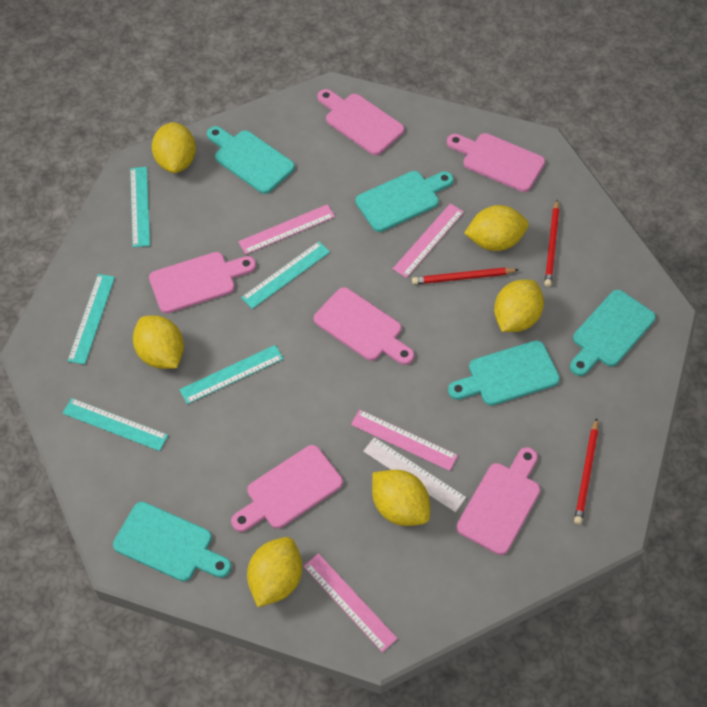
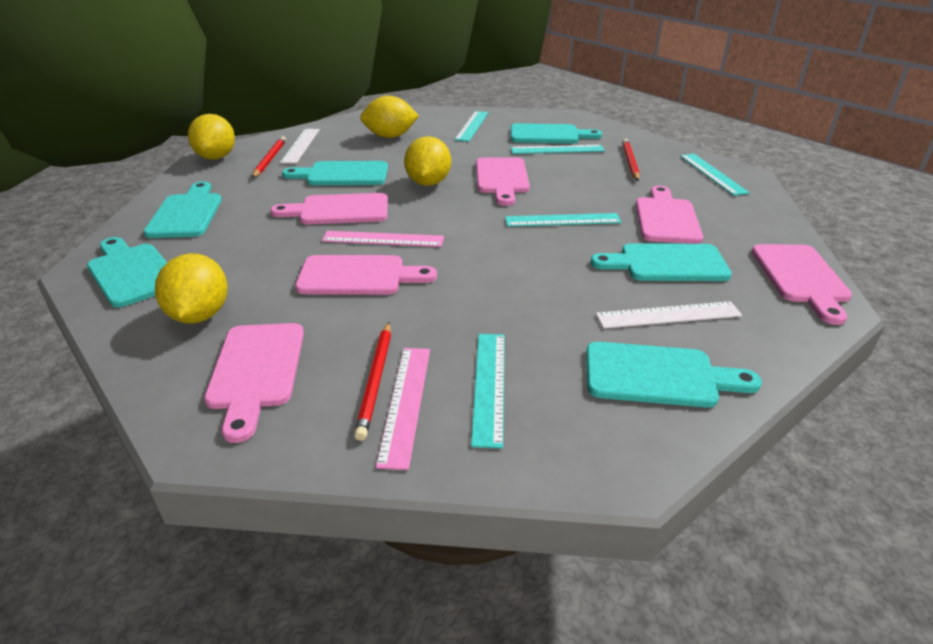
pink ruler: 4 -> 2
turquoise cutting board: 5 -> 6
white ruler: 1 -> 2
yellow lemon: 6 -> 4

